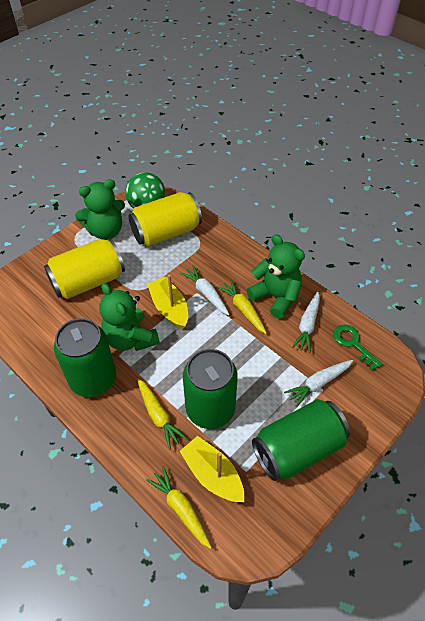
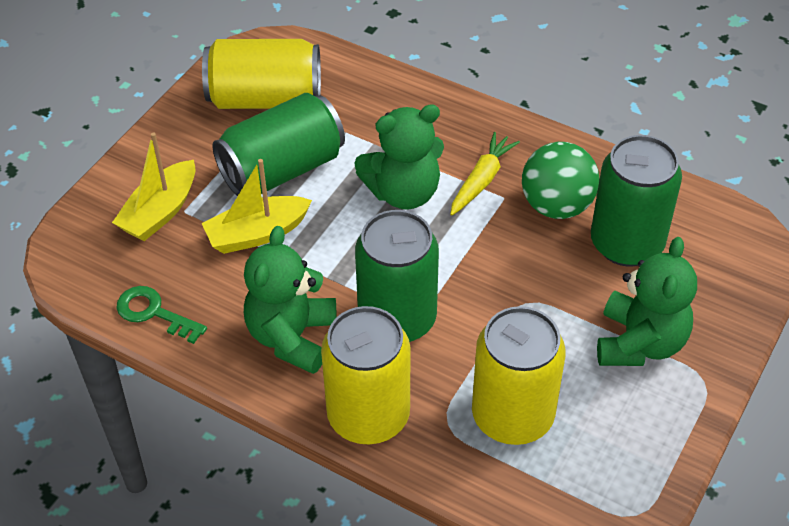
white carrot: 3 -> 0
yellow can: 2 -> 3
yellow carrot: 3 -> 1

